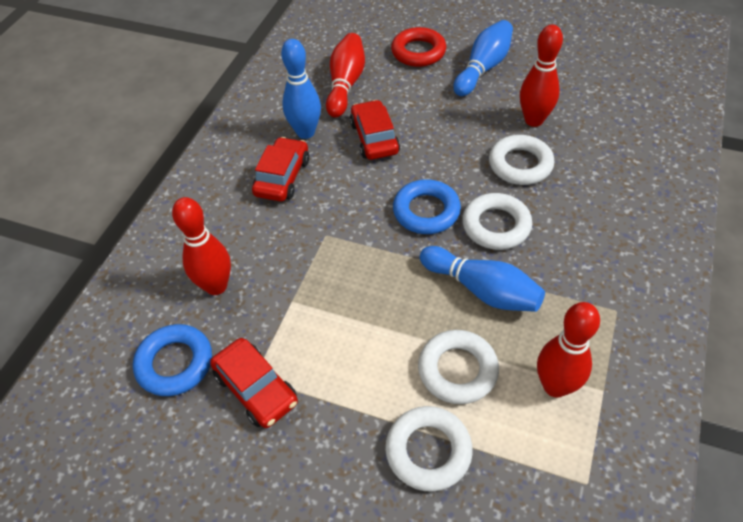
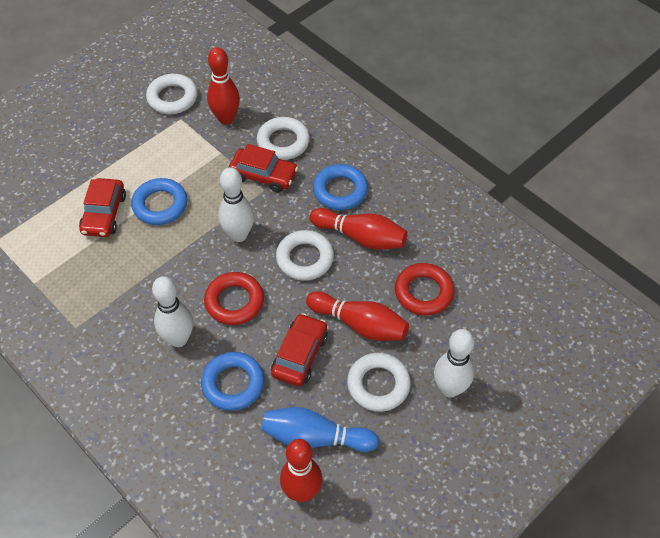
blue bowling pin: 3 -> 1
blue ring: 2 -> 3
red ring: 1 -> 2
white bowling pin: 0 -> 3

